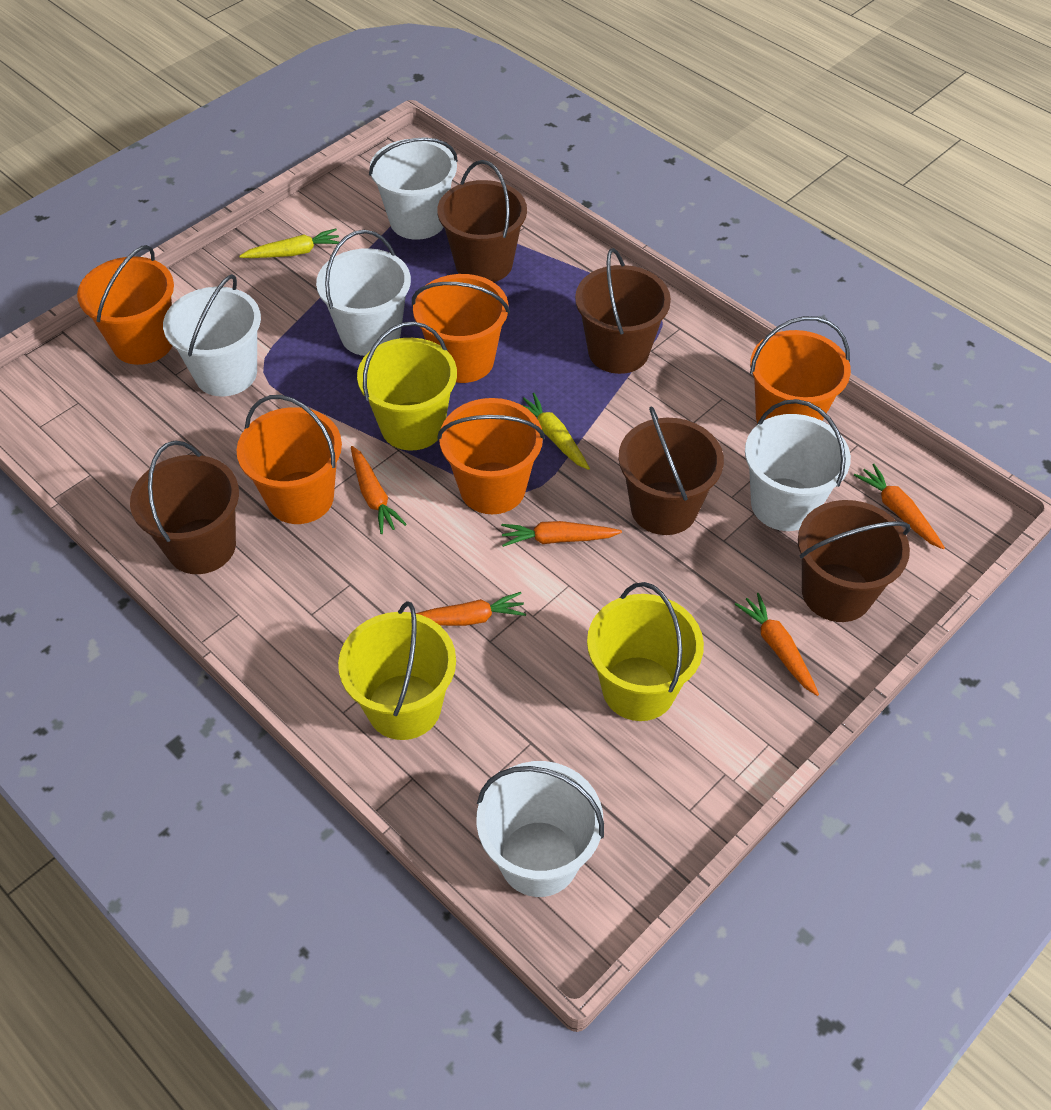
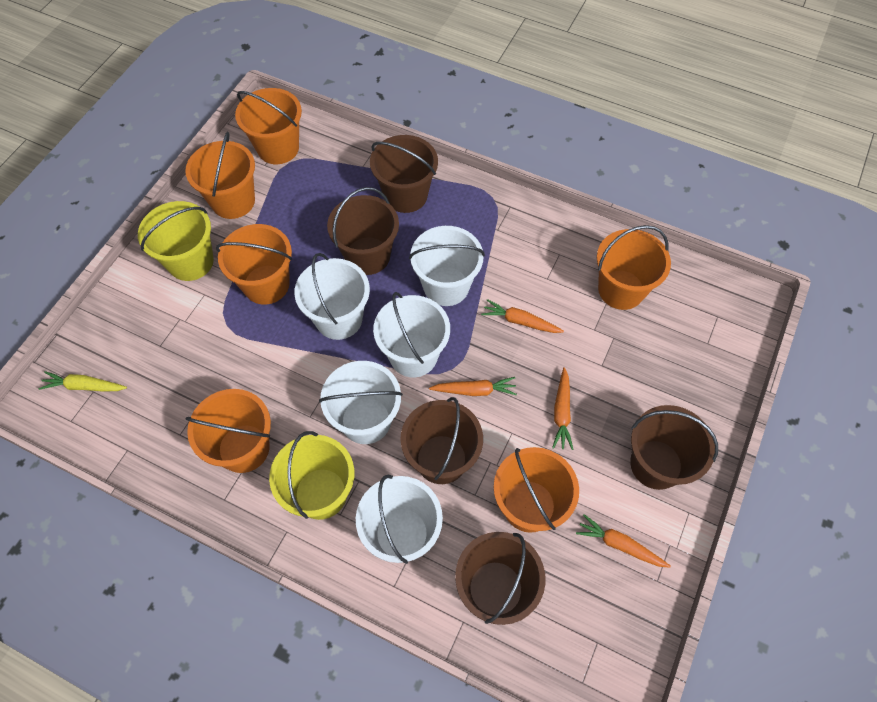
orange bucket: 5 -> 6
orange carrot: 5 -> 4
yellow bucket: 3 -> 2
yellow carrot: 2 -> 1

